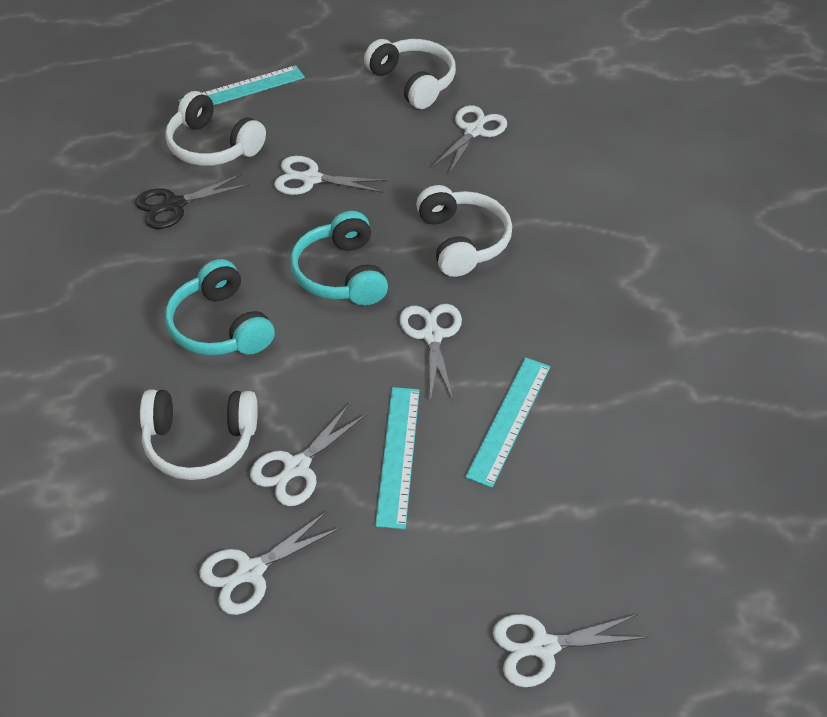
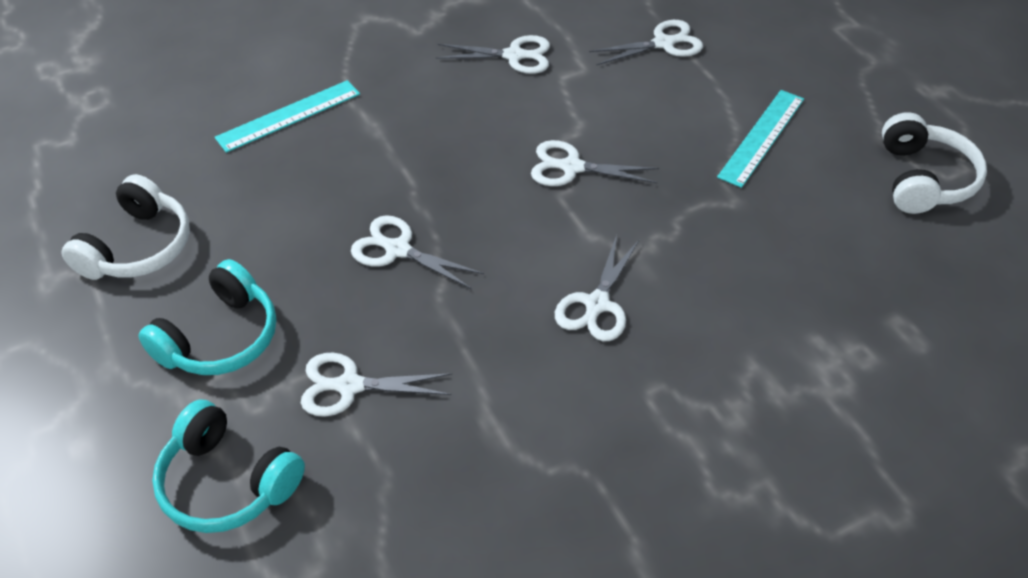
black scissors: 1 -> 0
turquoise ruler: 3 -> 2
white headphones: 4 -> 2

